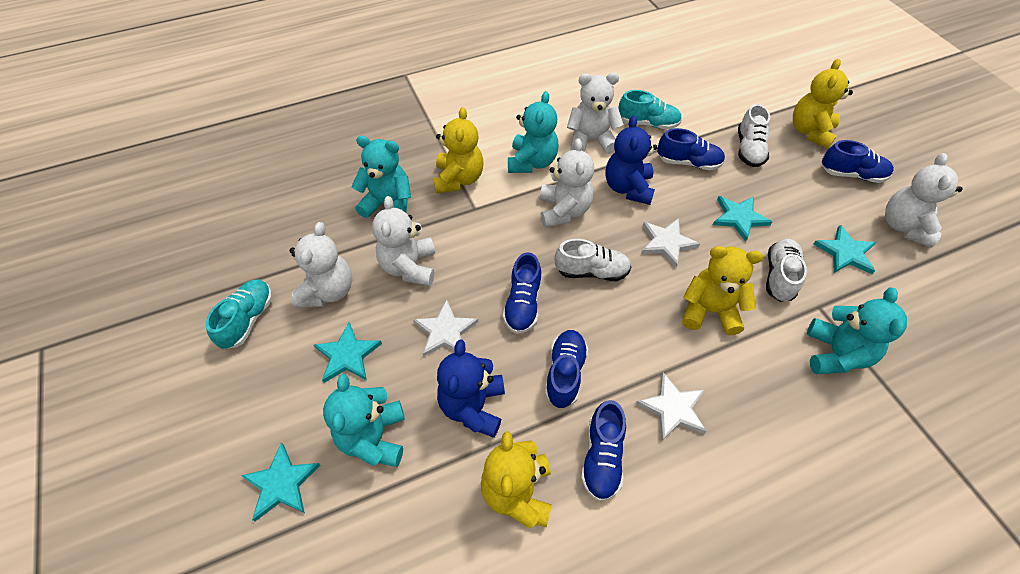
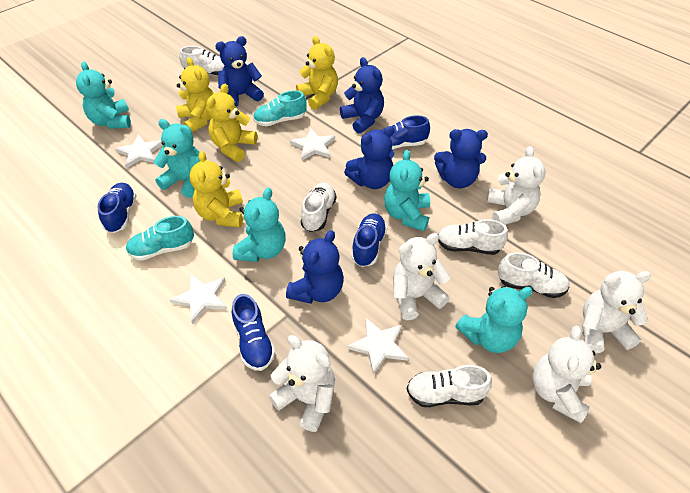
blue shoe: 5 -> 4
blue teddy bear: 2 -> 5
turquoise star: 4 -> 0
turquoise teddy bear: 4 -> 5
white shoe: 3 -> 5
white star: 3 -> 4

